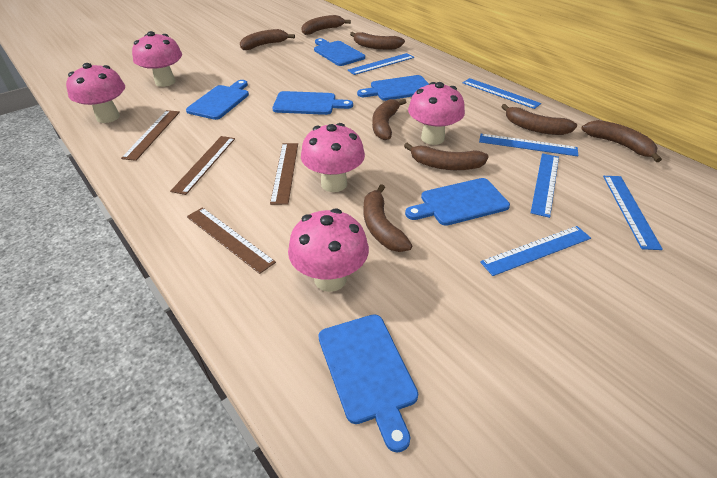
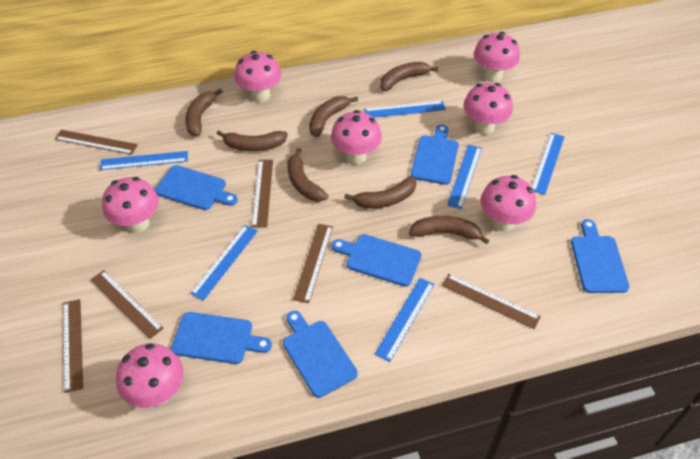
brown banana: 8 -> 7
brown ruler: 4 -> 6
pink mushroom: 5 -> 7

